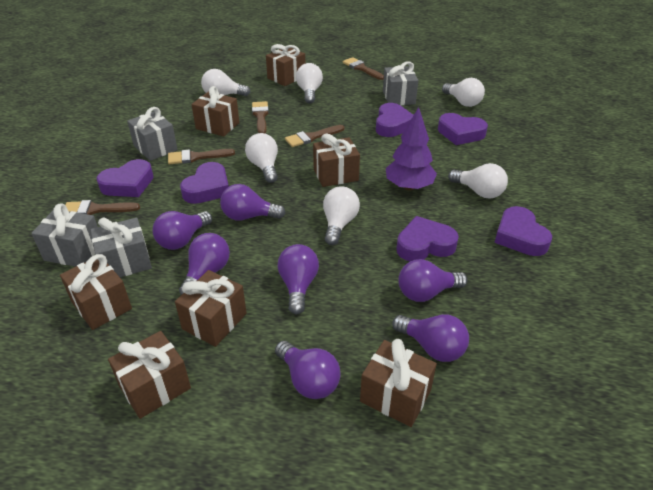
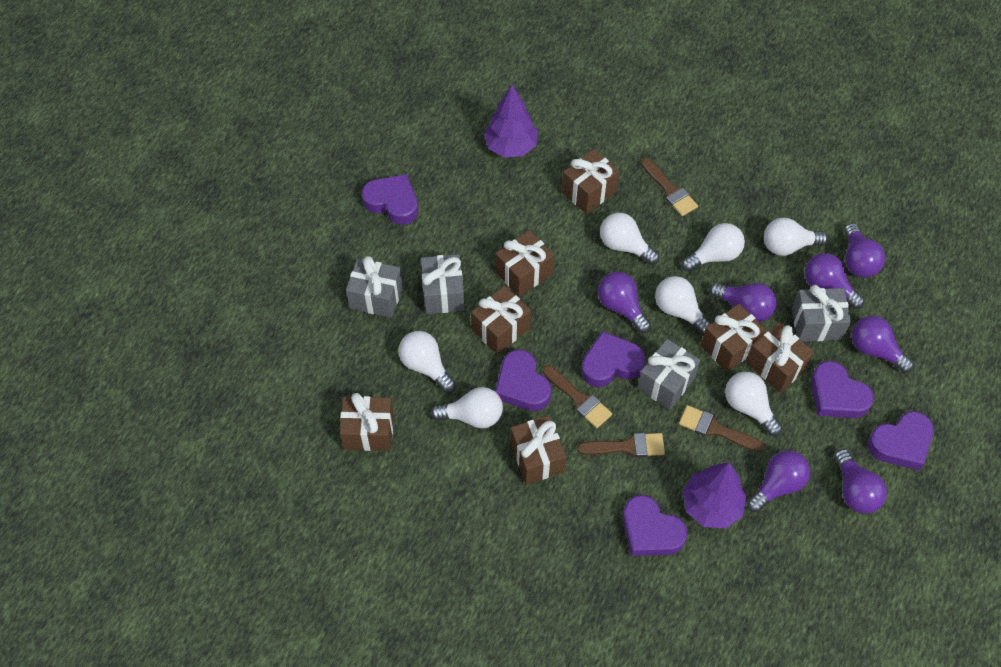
brown brush: 5 -> 4
purple tree: 1 -> 2
white light bulb: 6 -> 7

